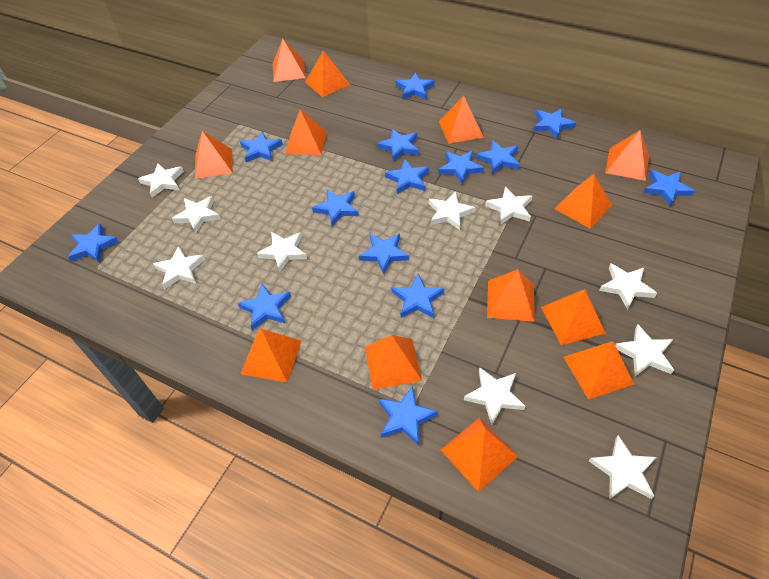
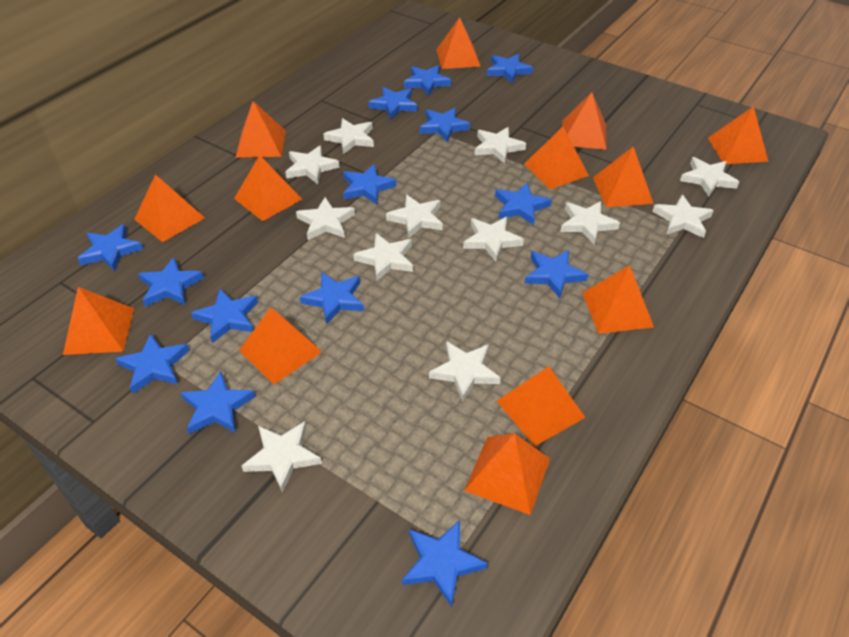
white star: 10 -> 12

